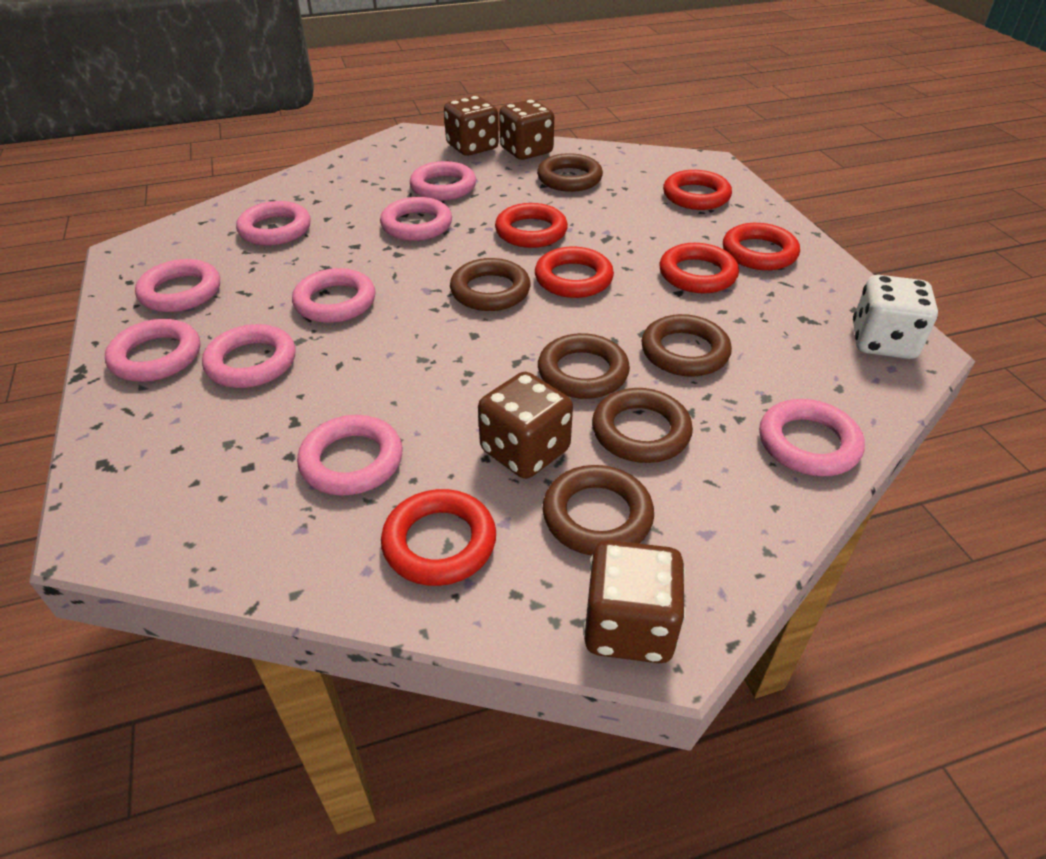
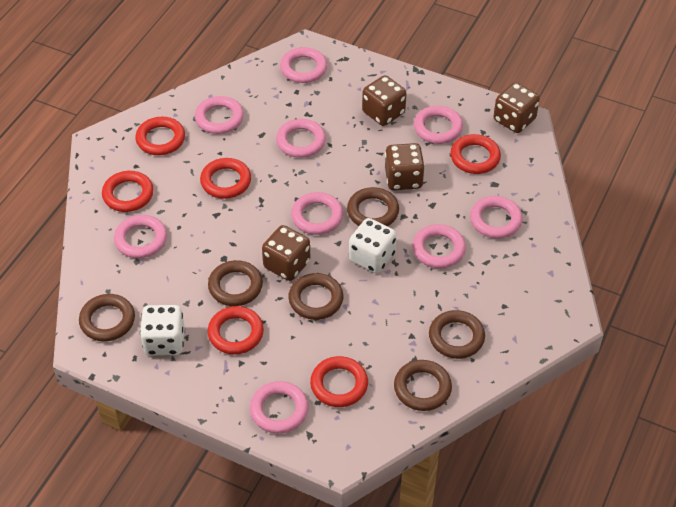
white dice: 1 -> 2

